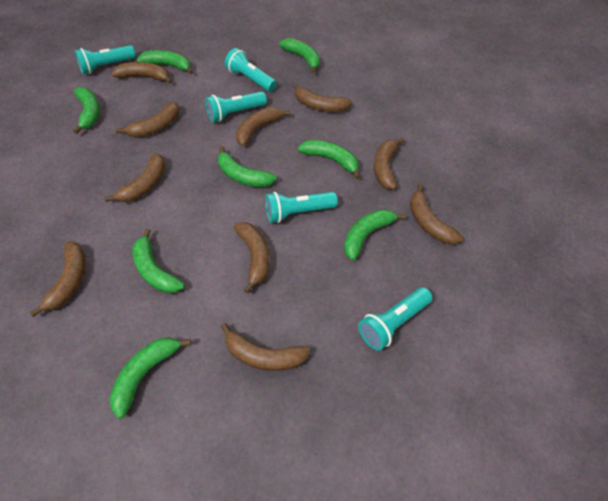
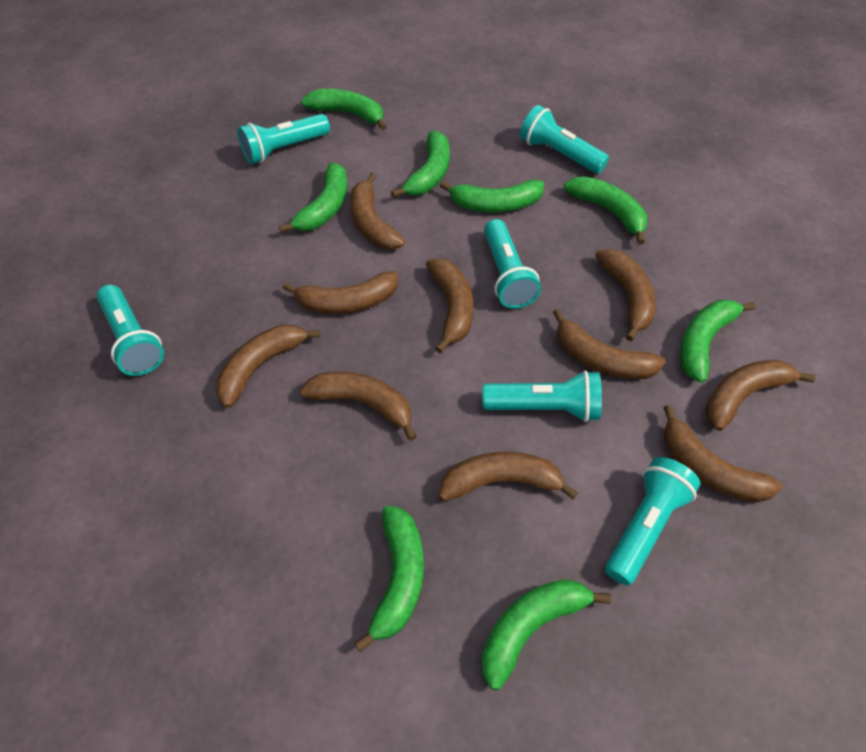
turquoise flashlight: 5 -> 6

